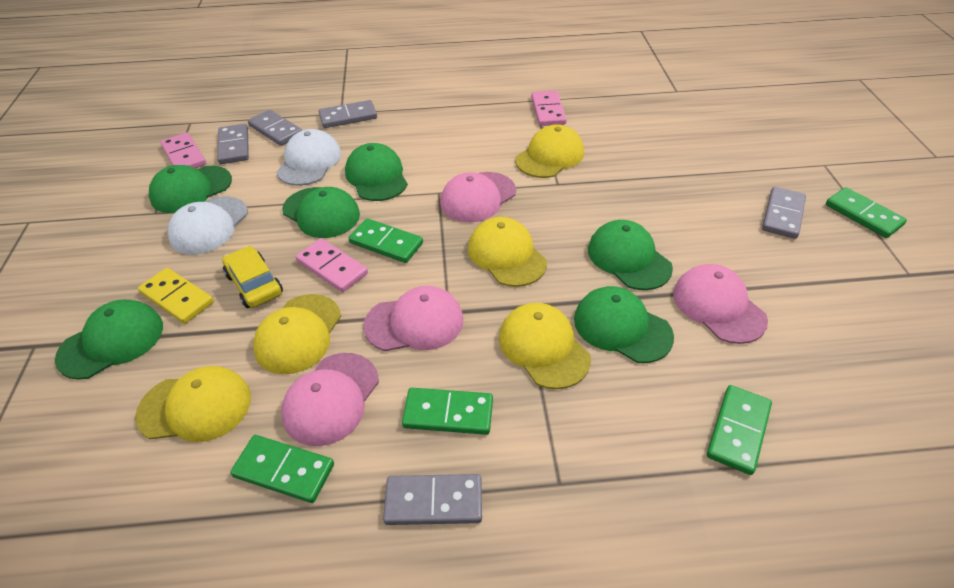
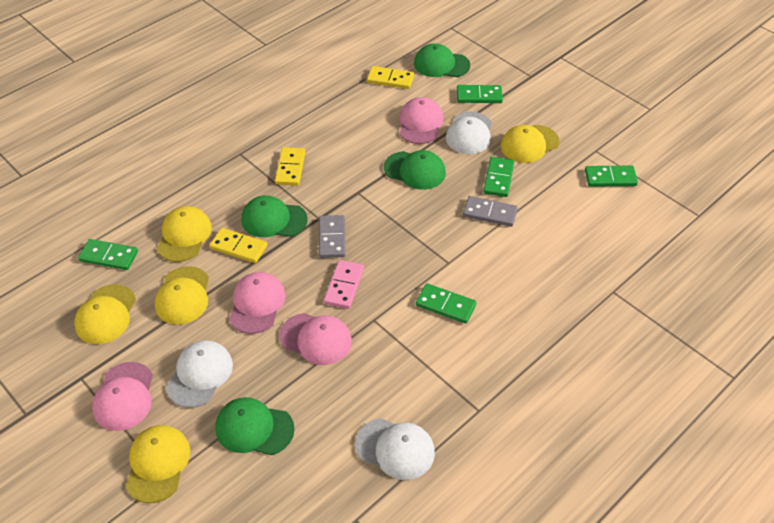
green cap: 6 -> 4
grey domino: 5 -> 2
pink domino: 3 -> 1
white cap: 2 -> 3
yellow car: 1 -> 0
yellow domino: 1 -> 3

